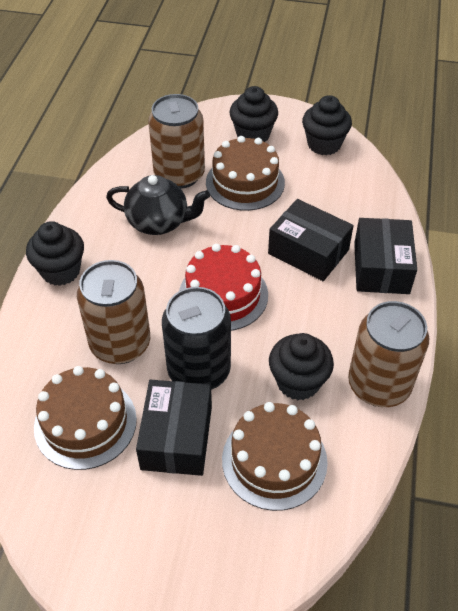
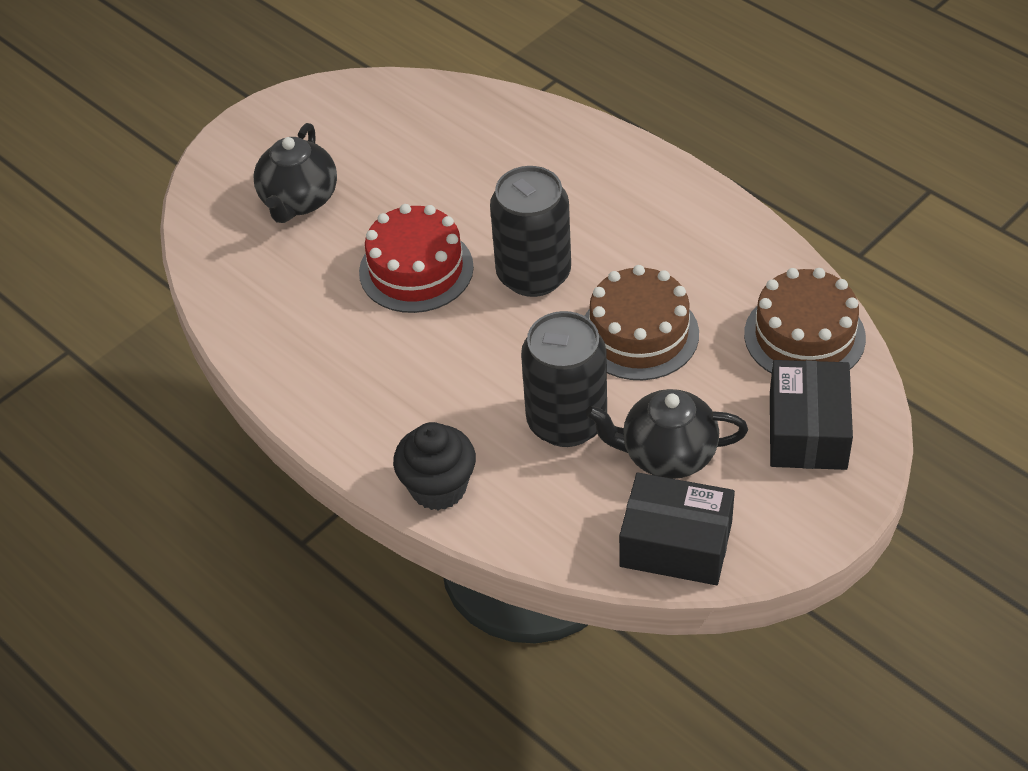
black box: 3 -> 2
black can: 1 -> 2
black cupcake: 4 -> 1
black teapot: 1 -> 2
brown cake: 3 -> 2
brown can: 3 -> 0

